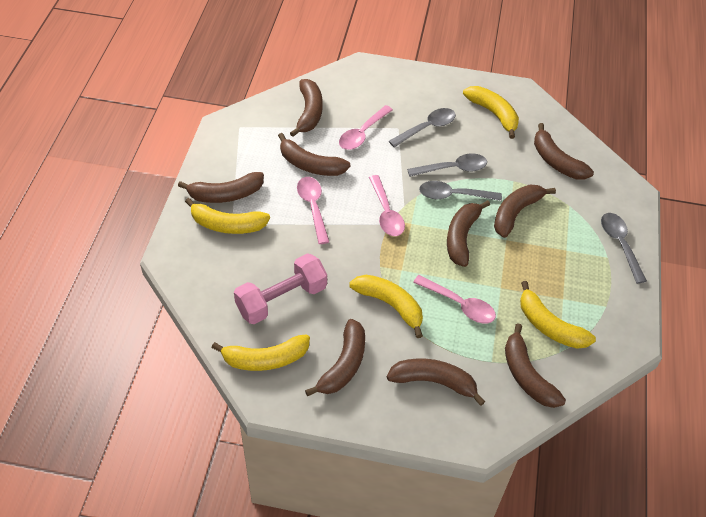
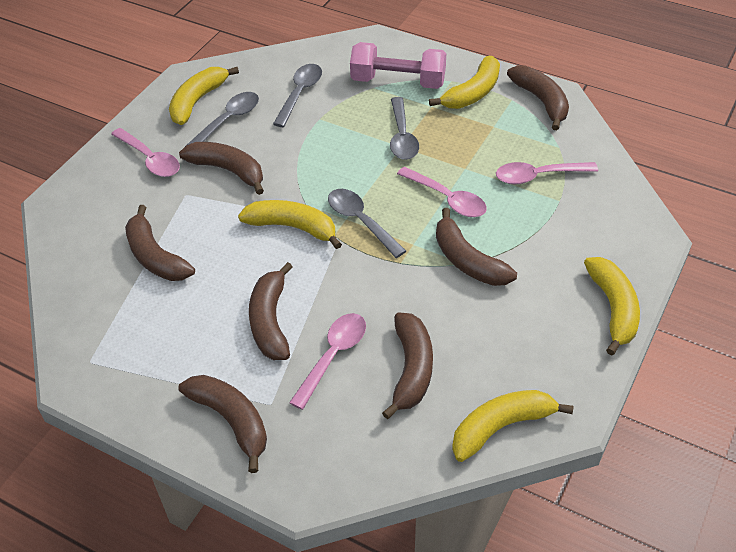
brown banana: 9 -> 7

